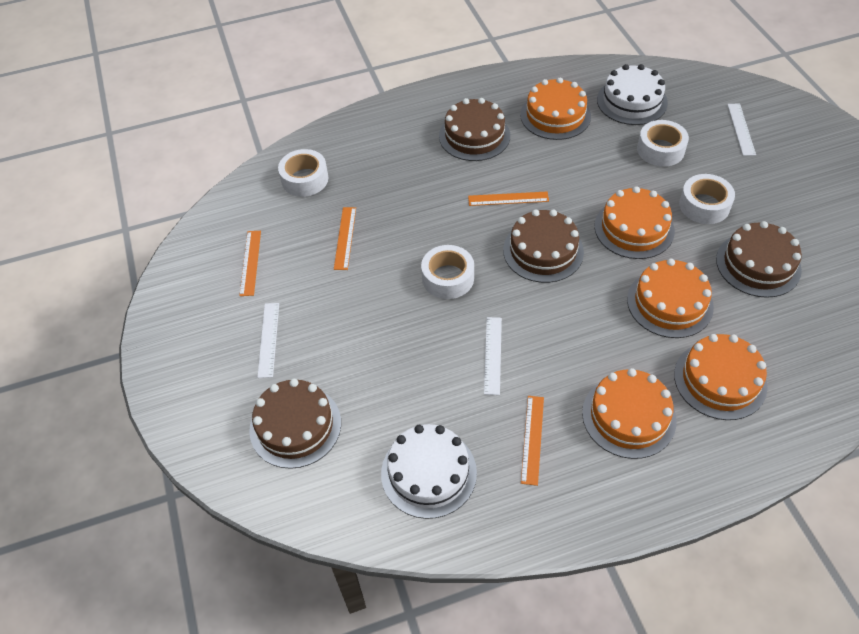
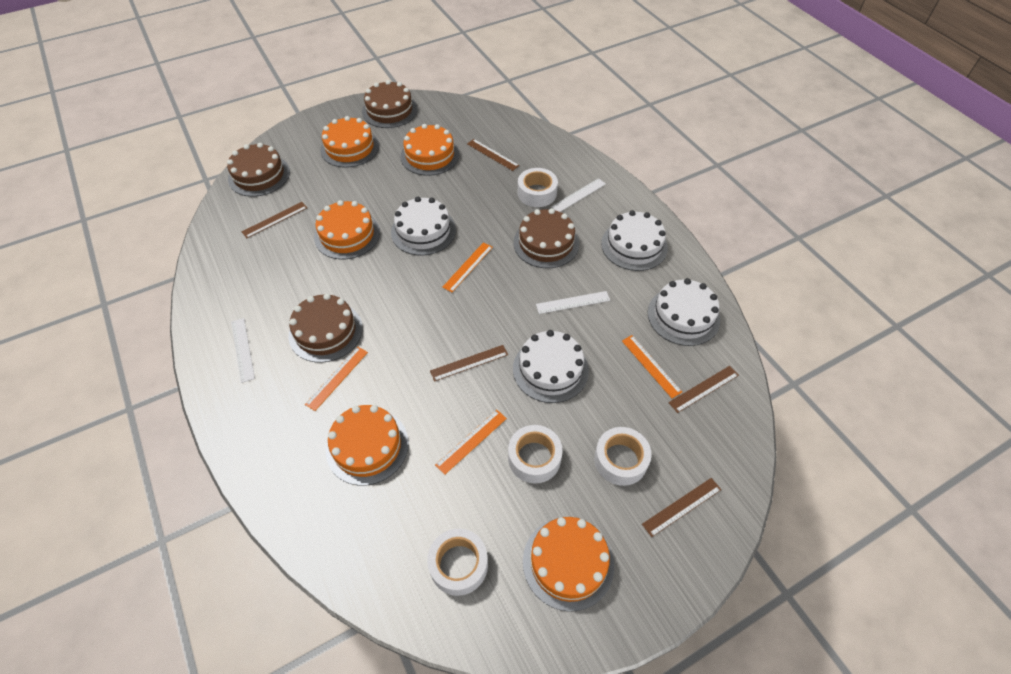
brown ruler: 0 -> 5
white cake: 2 -> 4

